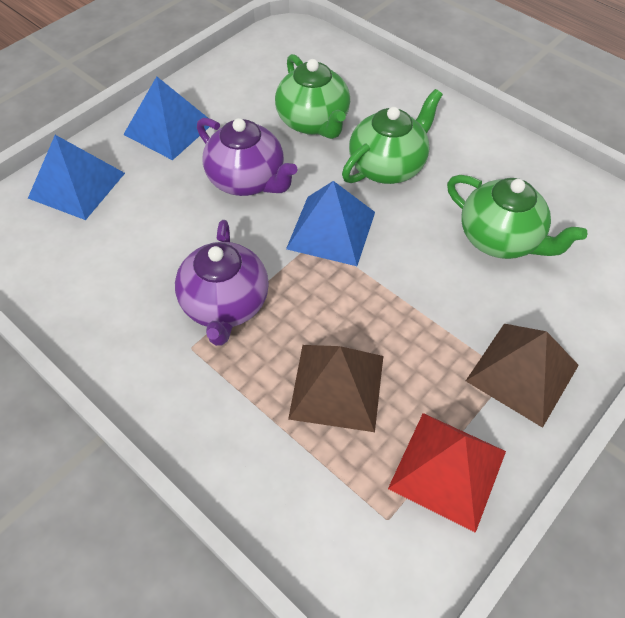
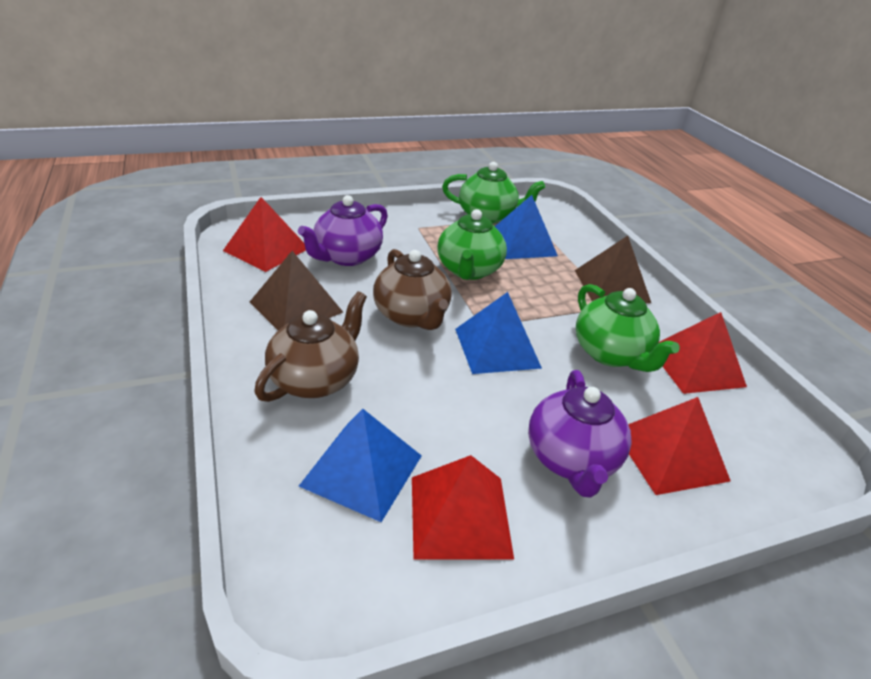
brown teapot: 0 -> 2
red pyramid: 1 -> 4

